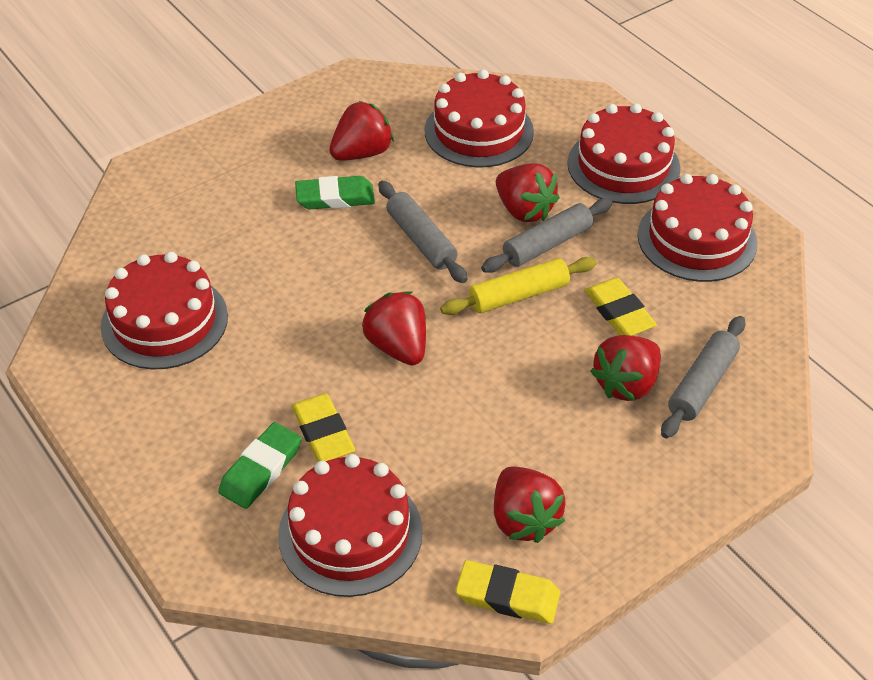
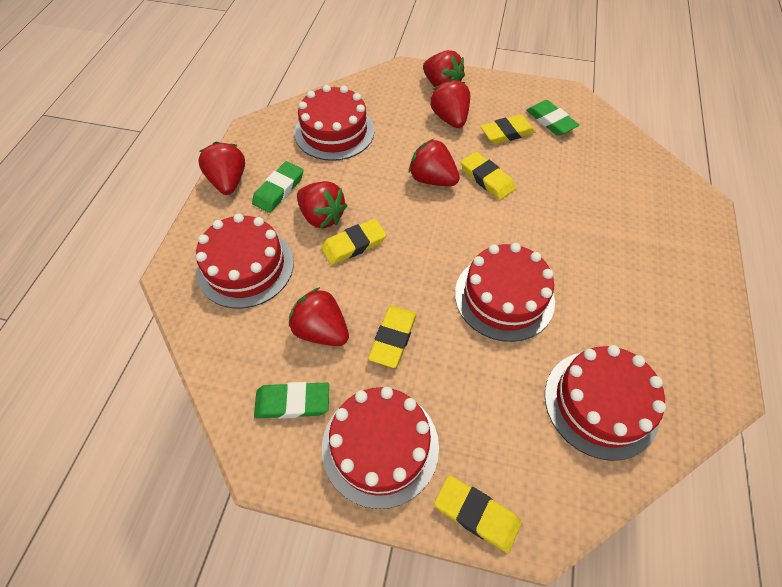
green eraser: 2 -> 3
grey rolling pin: 3 -> 0
red strawberry: 5 -> 6
yellow eraser: 3 -> 5
yellow rolling pin: 1 -> 0

